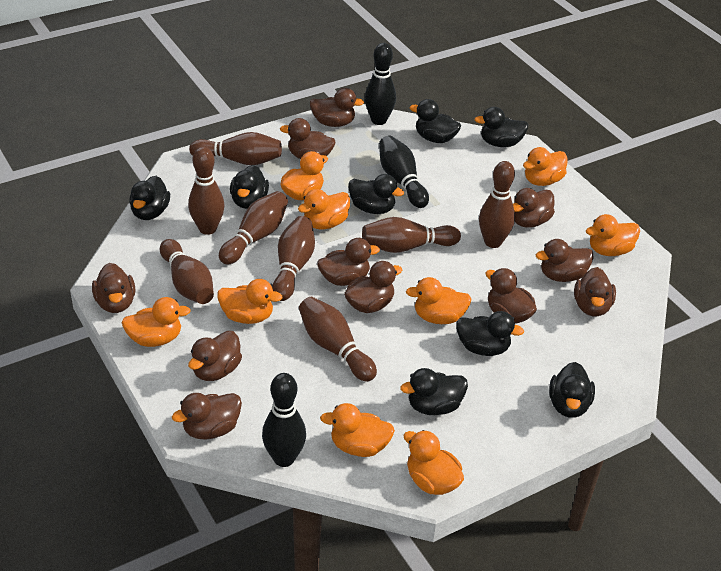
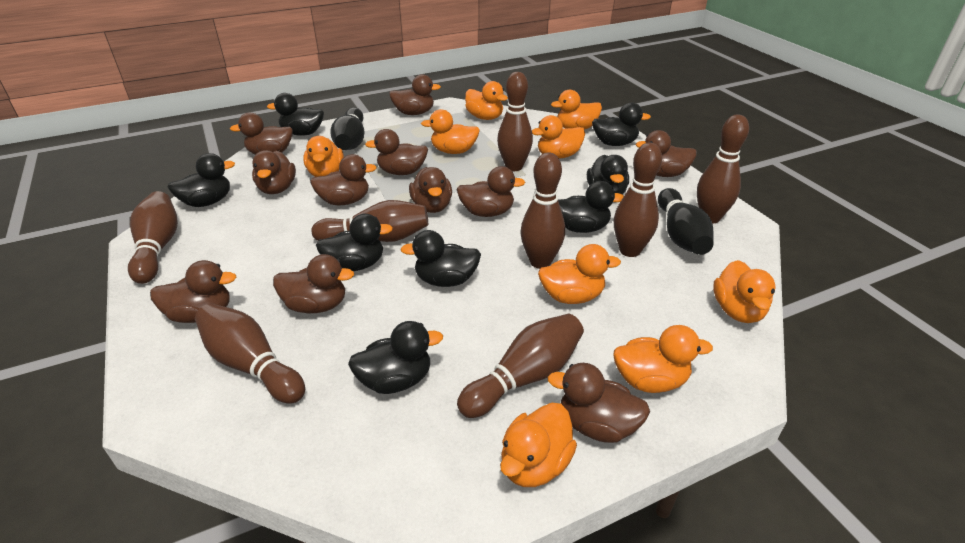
black bowling pin: 3 -> 2

